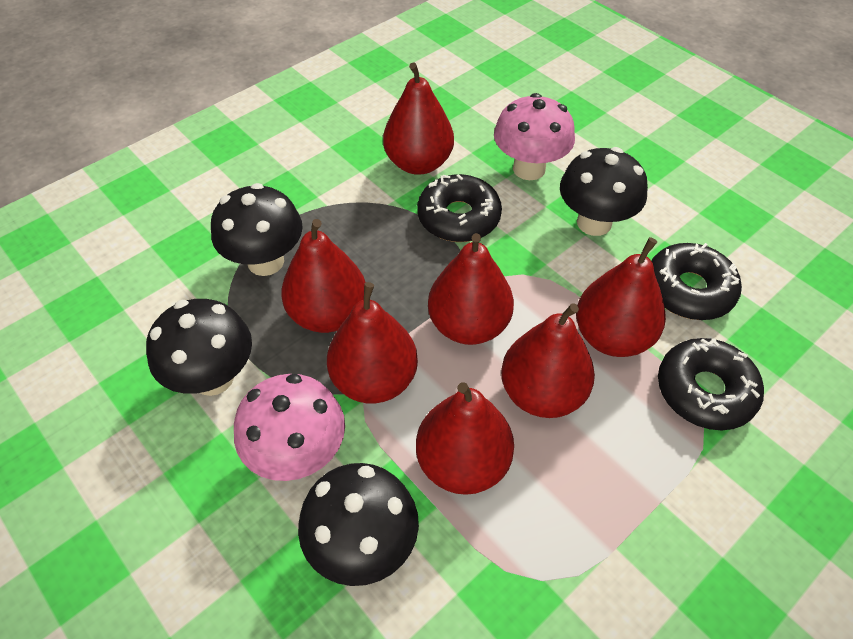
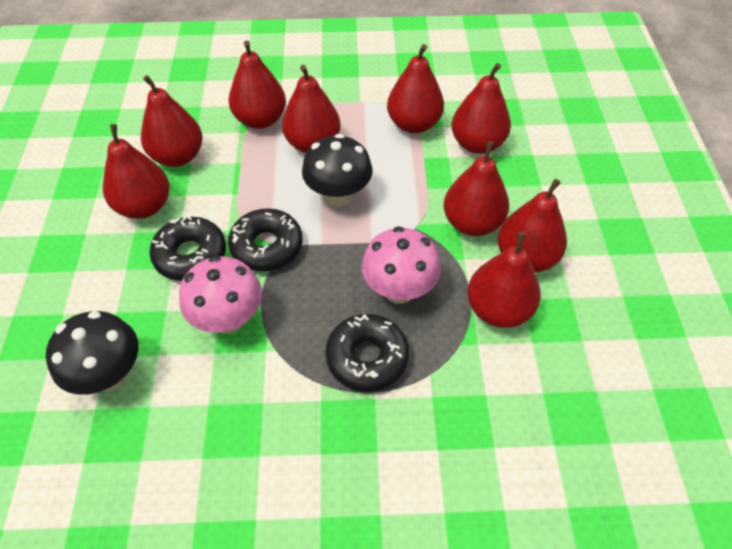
black mushroom: 4 -> 2
red pear: 7 -> 9

